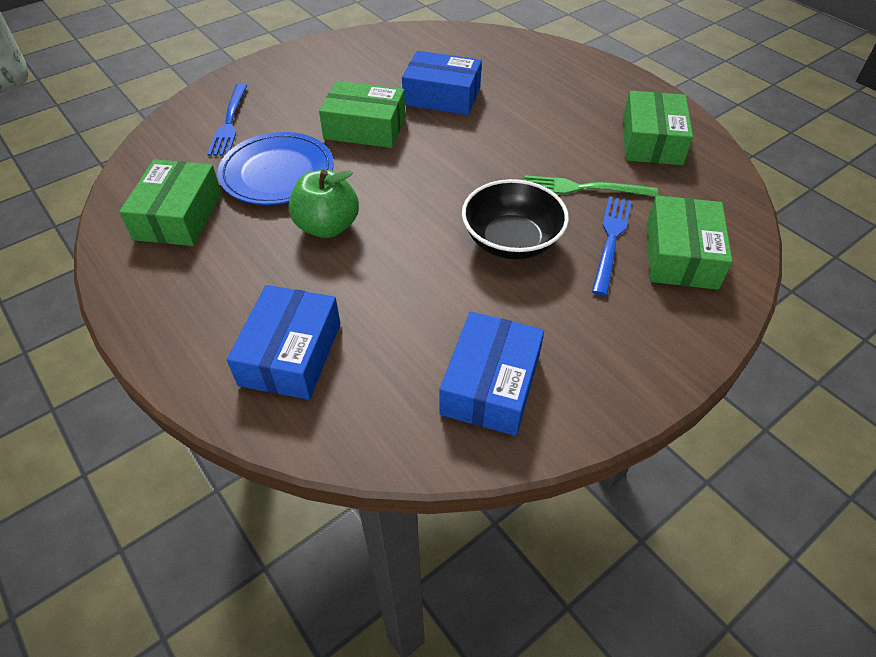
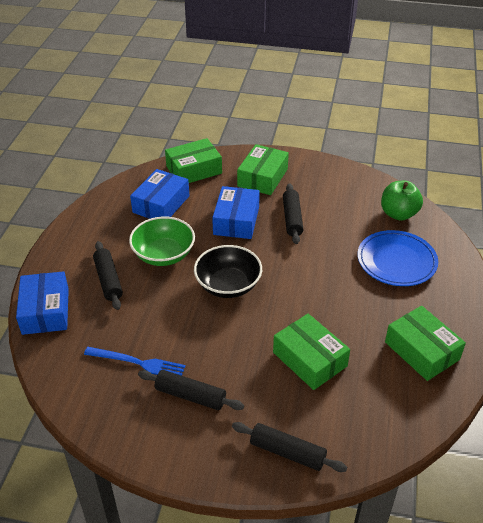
black rolling pin: 0 -> 4
blue fork: 2 -> 1
green bowl: 0 -> 1
green fork: 1 -> 0

